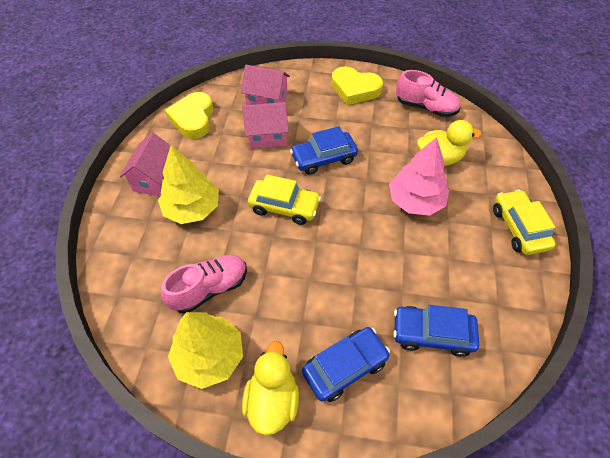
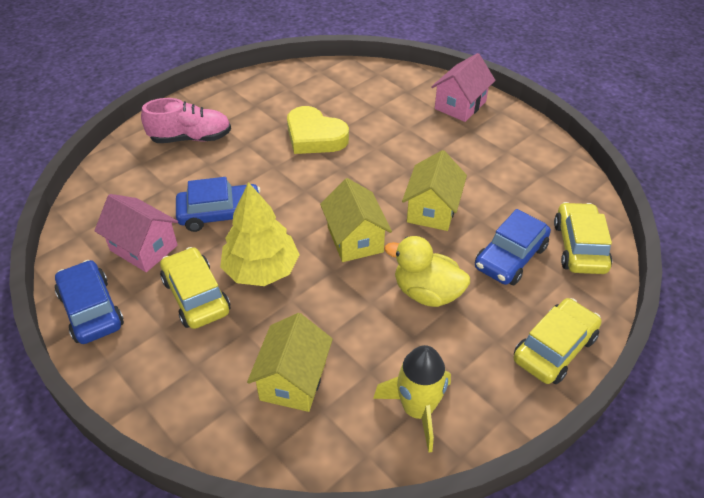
pink house: 3 -> 2
pink shoe: 2 -> 1
pink tree: 1 -> 0
yellow car: 2 -> 3
yellow duck: 2 -> 1
yellow heart: 2 -> 1
yellow house: 0 -> 3
yellow rocket: 0 -> 1
yellow tree: 2 -> 1

